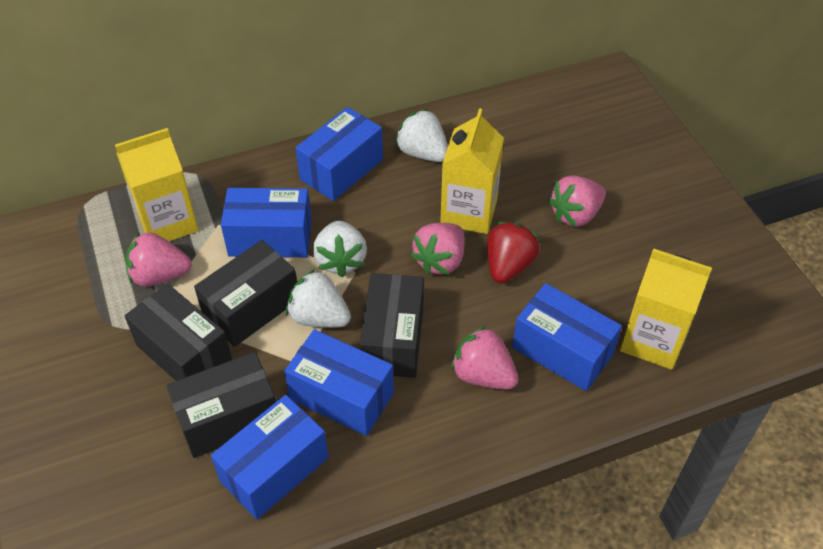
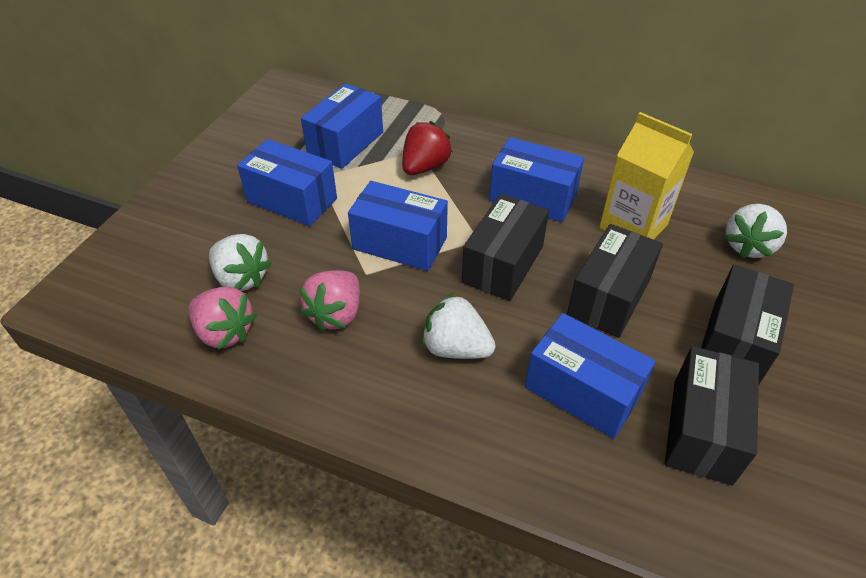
pink strawberry: 4 -> 2
yellow carton: 3 -> 1

